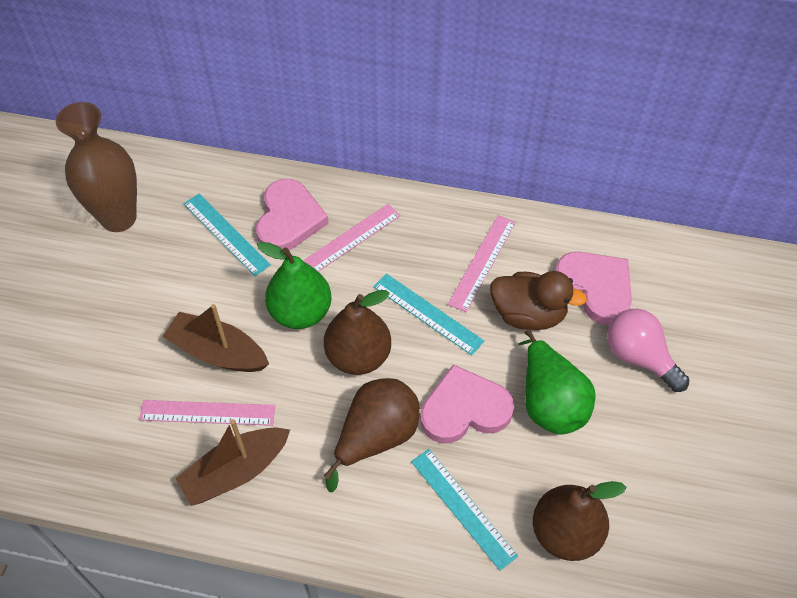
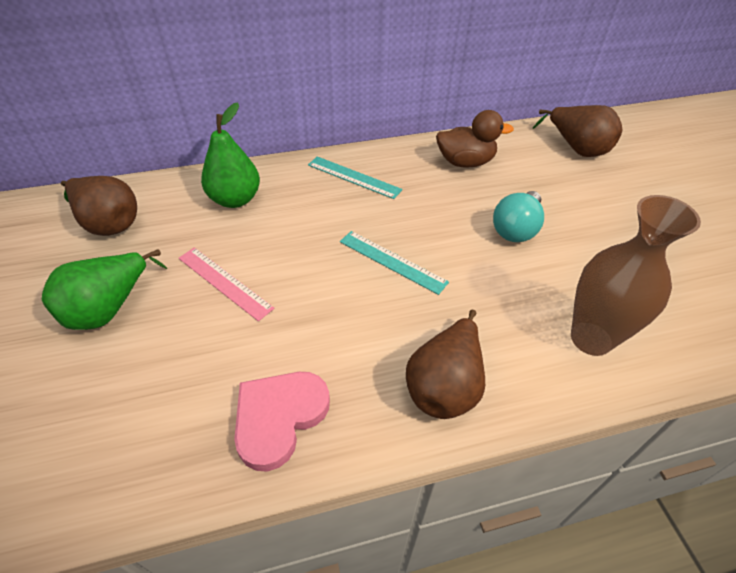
brown boat: 2 -> 0
pink heart: 3 -> 1
pink light bulb: 1 -> 0
pink ruler: 3 -> 1
turquoise light bulb: 0 -> 1
turquoise ruler: 3 -> 2

